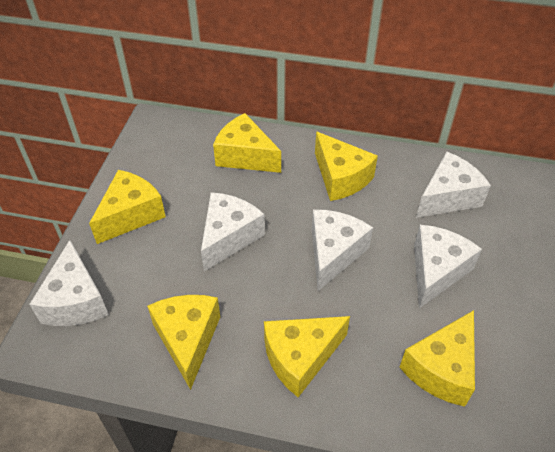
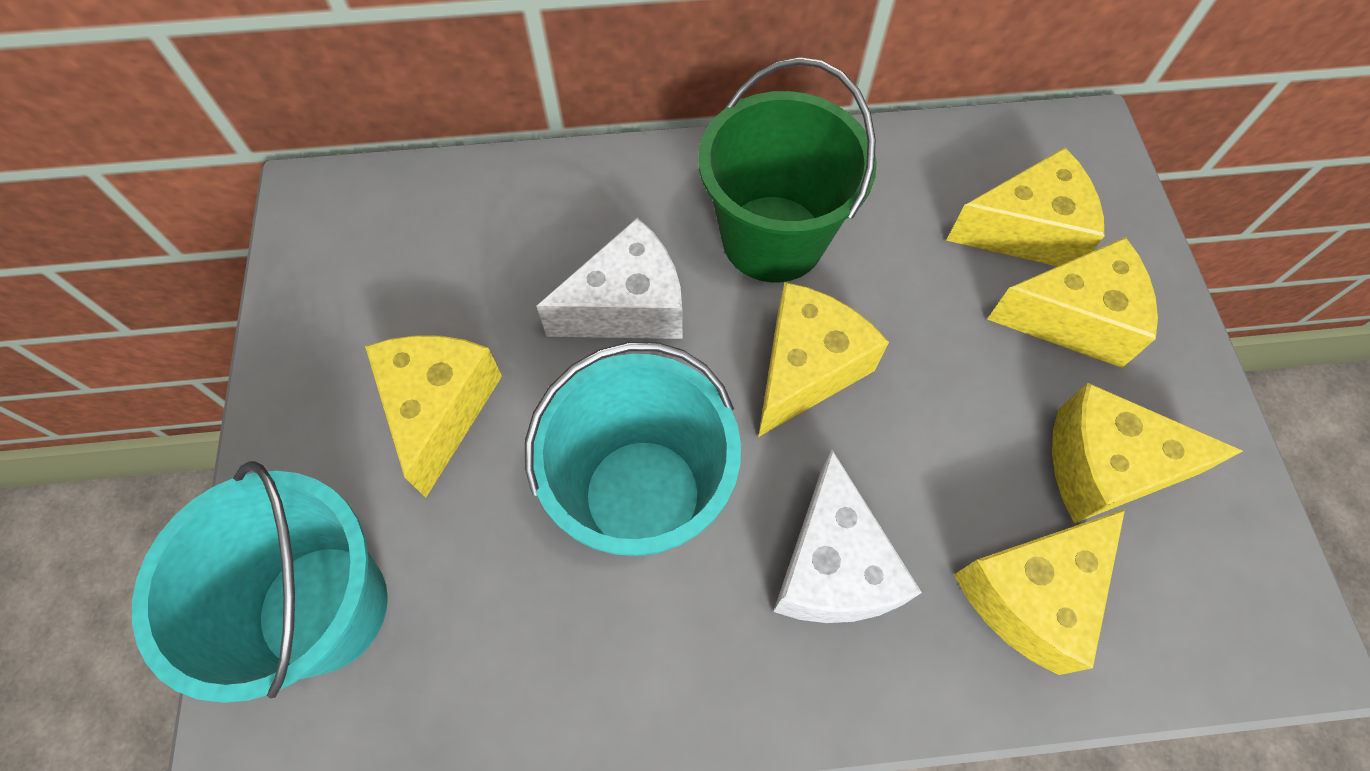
green bucket: 0 -> 1
turquoise bucket: 0 -> 2
white cheese: 5 -> 2

